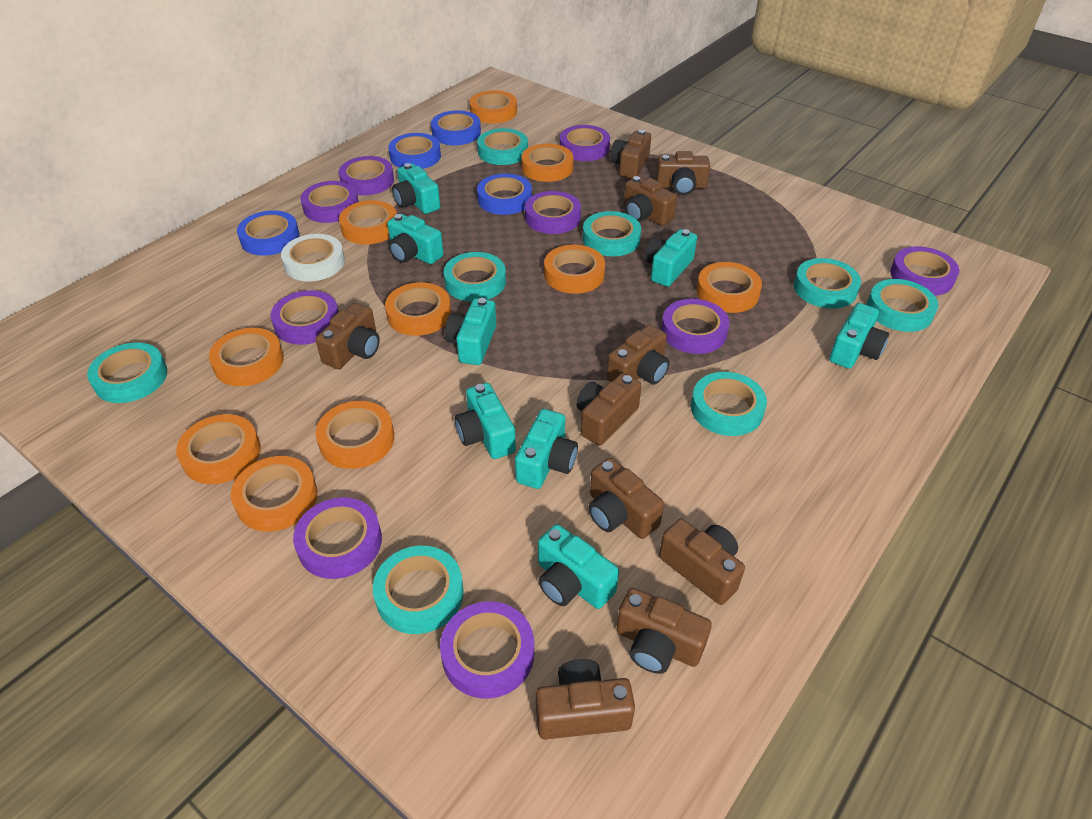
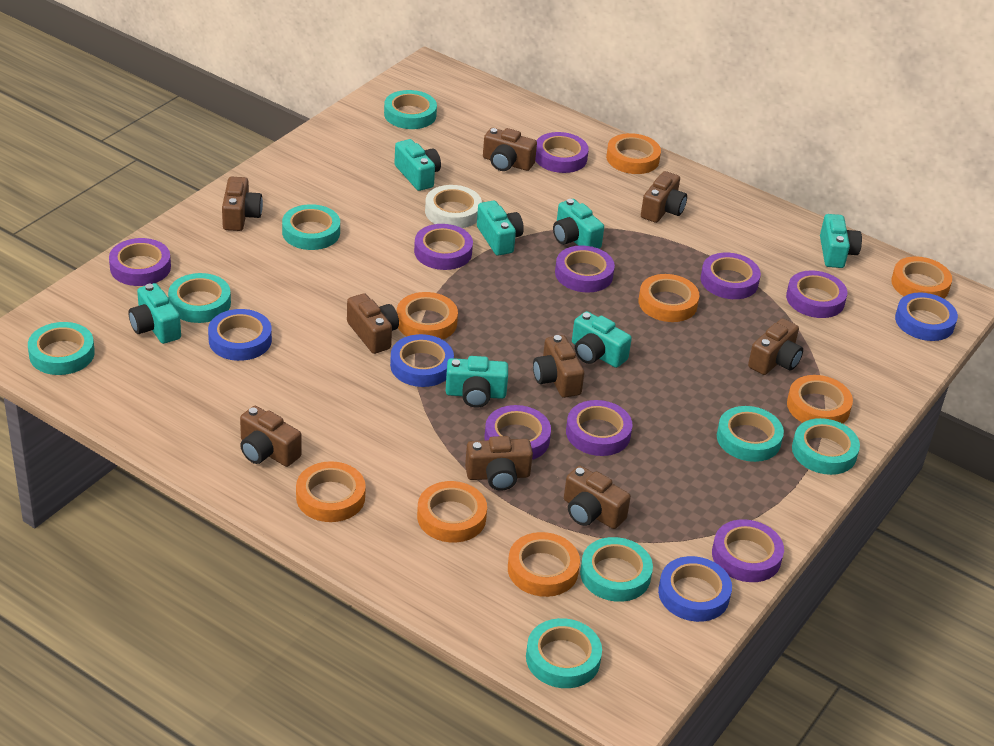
brown camera: 10 -> 9
orange tape: 10 -> 8
turquoise camera: 8 -> 7

